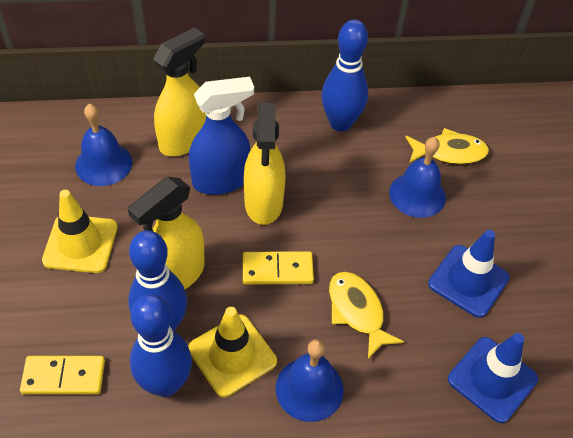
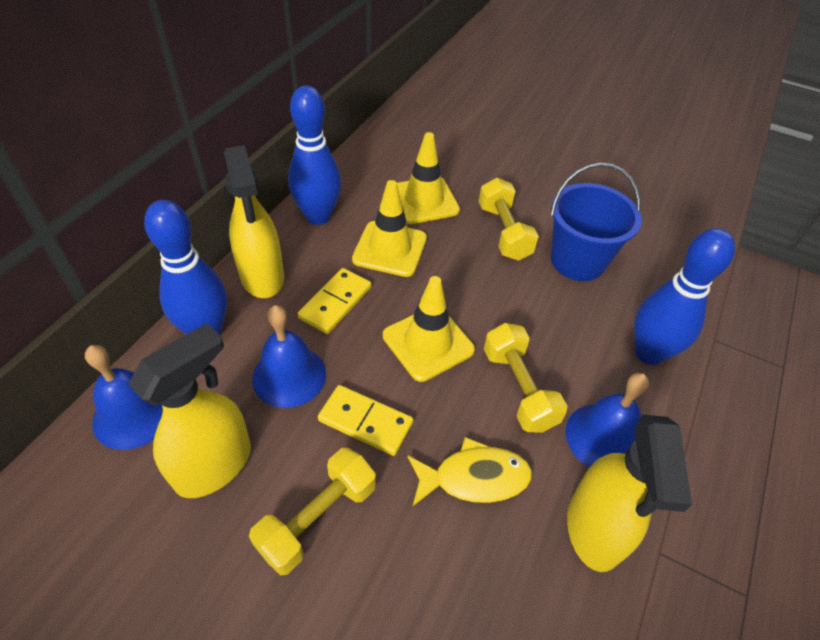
blue bucket: 0 -> 1
blue spray bottle: 1 -> 0
blue traffic cone: 2 -> 0
yellow dumbbell: 0 -> 3
yellow fish: 2 -> 1
yellow traffic cone: 2 -> 3

